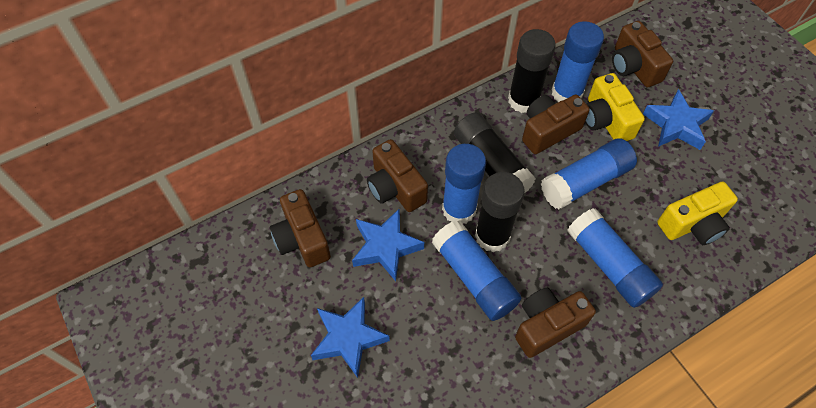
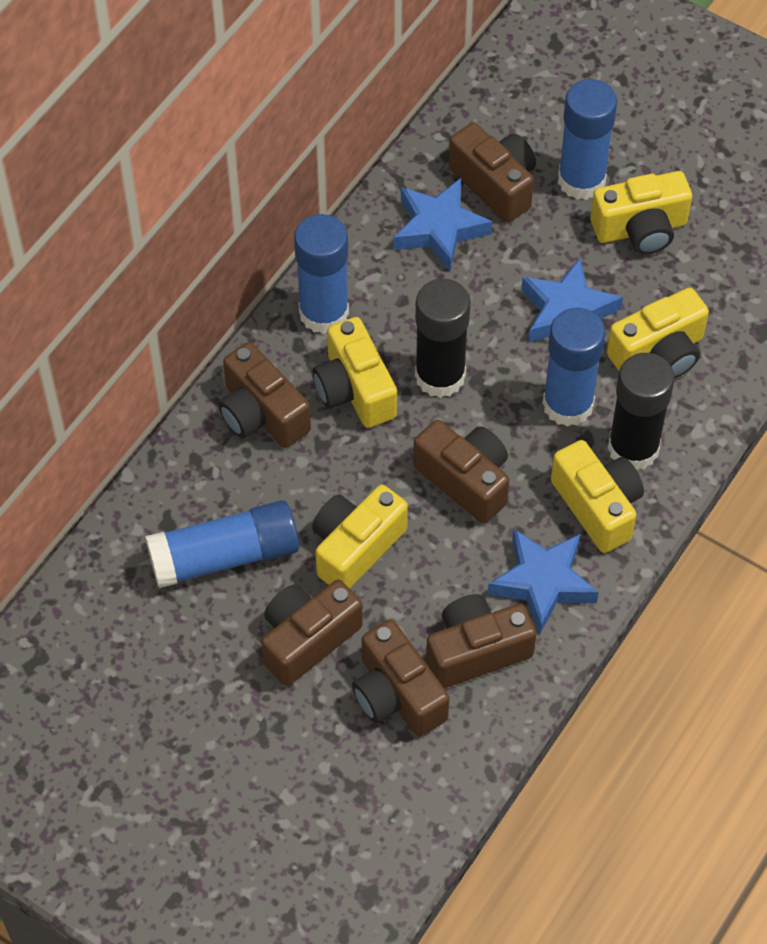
black glue stick: 3 -> 2
blue glue stick: 5 -> 4
brown camera: 5 -> 6
yellow camera: 2 -> 5

